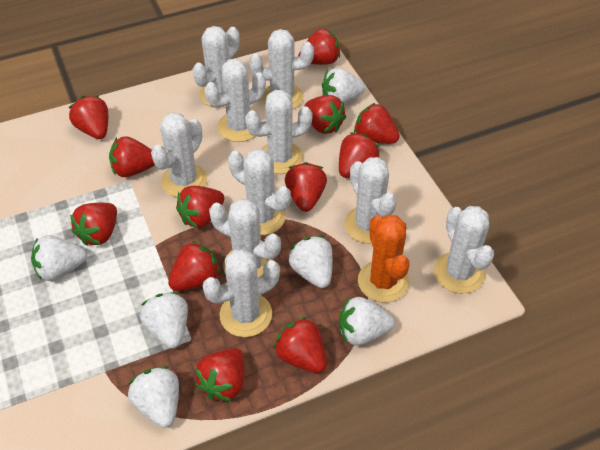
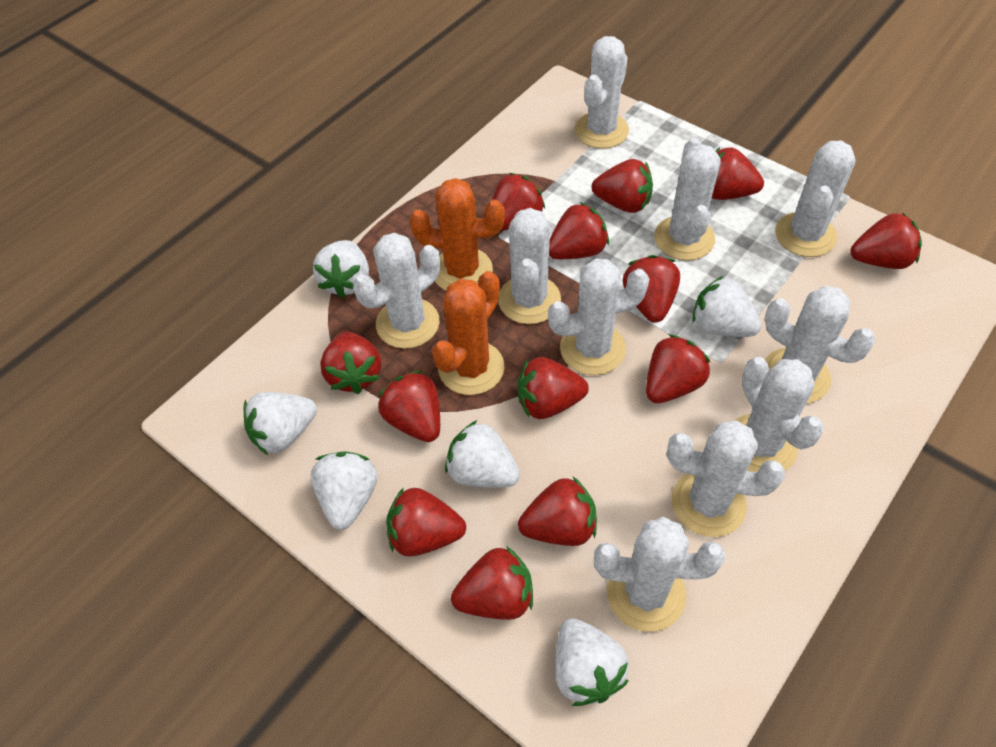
orange cactus: 1 -> 2
red strawberry: 12 -> 13

